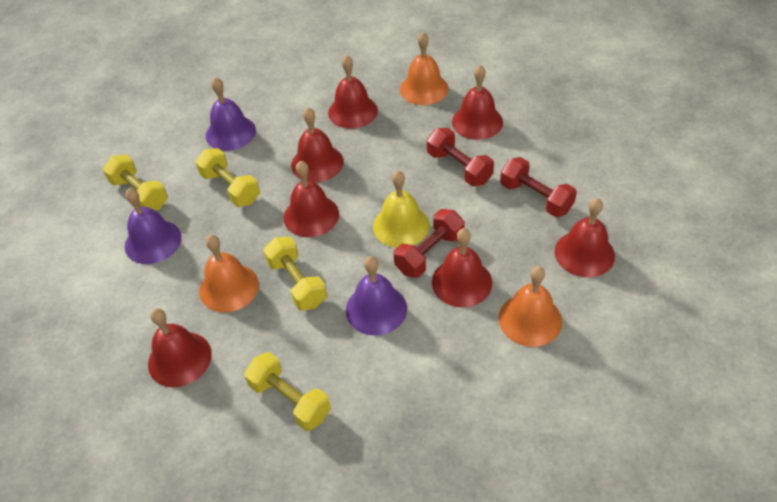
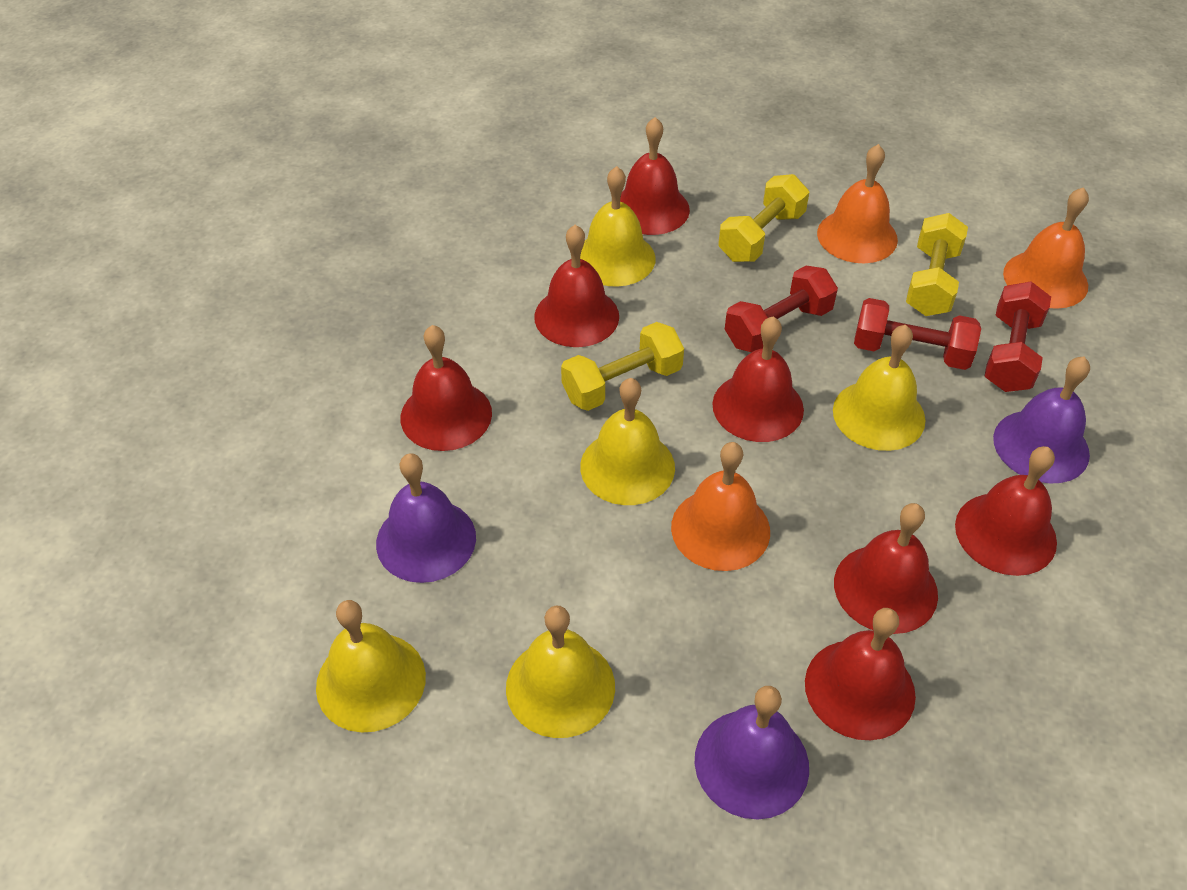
yellow bell: 1 -> 5
yellow dumbbell: 4 -> 3

